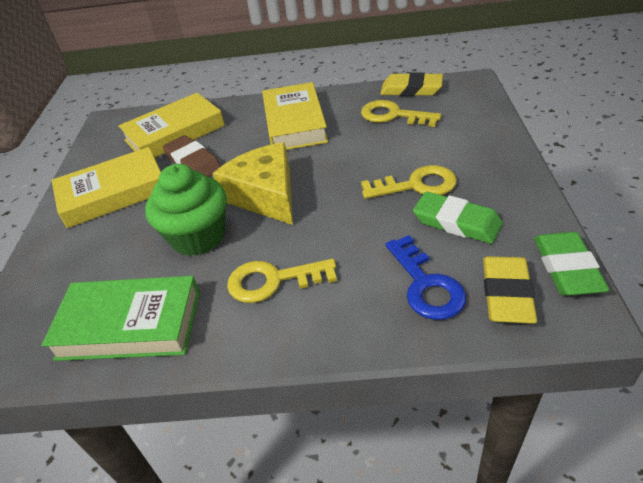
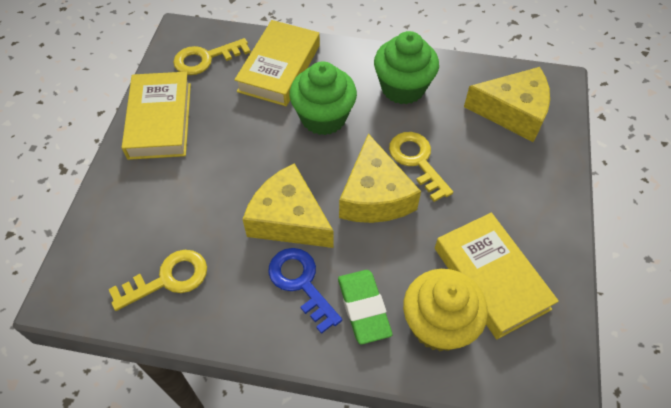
brown eraser: 1 -> 0
green book: 1 -> 0
green cupcake: 1 -> 2
green eraser: 2 -> 1
yellow cheese: 1 -> 3
yellow cupcake: 0 -> 1
yellow eraser: 2 -> 0

